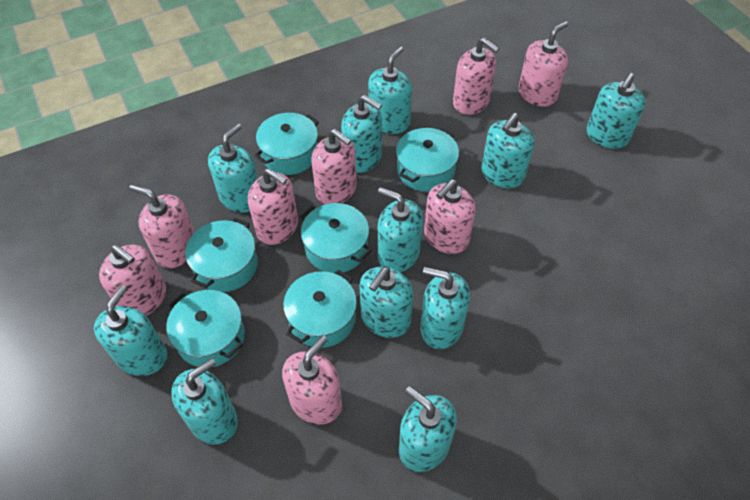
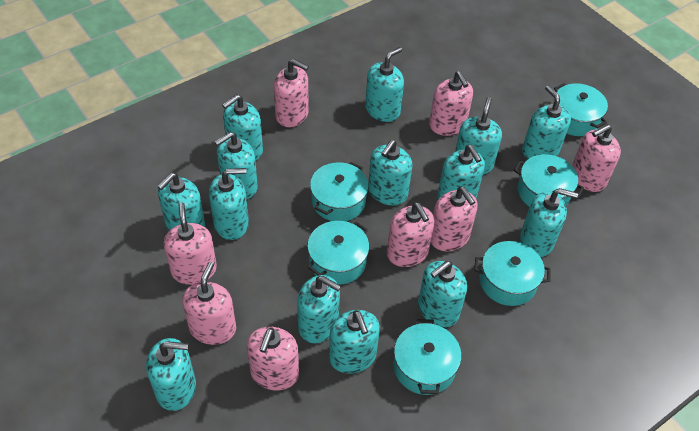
turquoise soap dispenser: 11 -> 14

